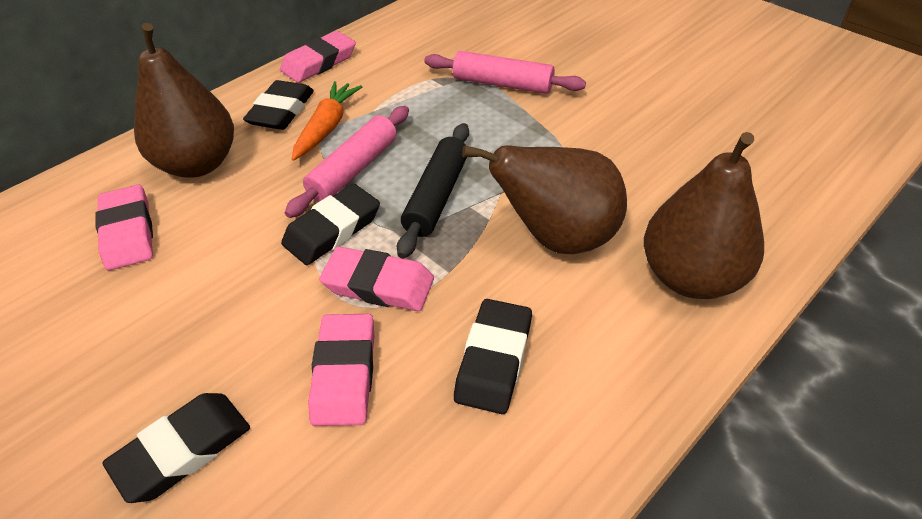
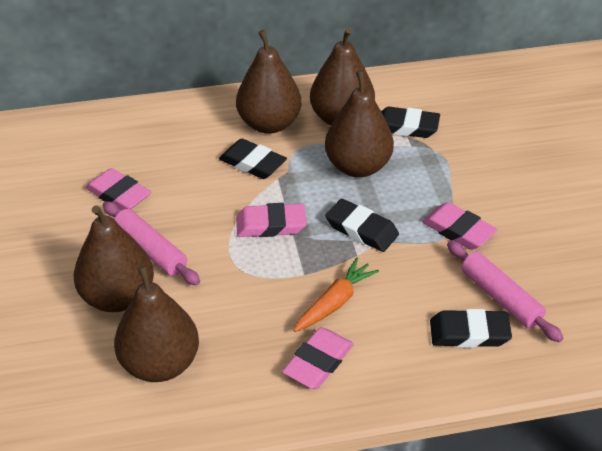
black rolling pin: 1 -> 0
brown pear: 3 -> 5

